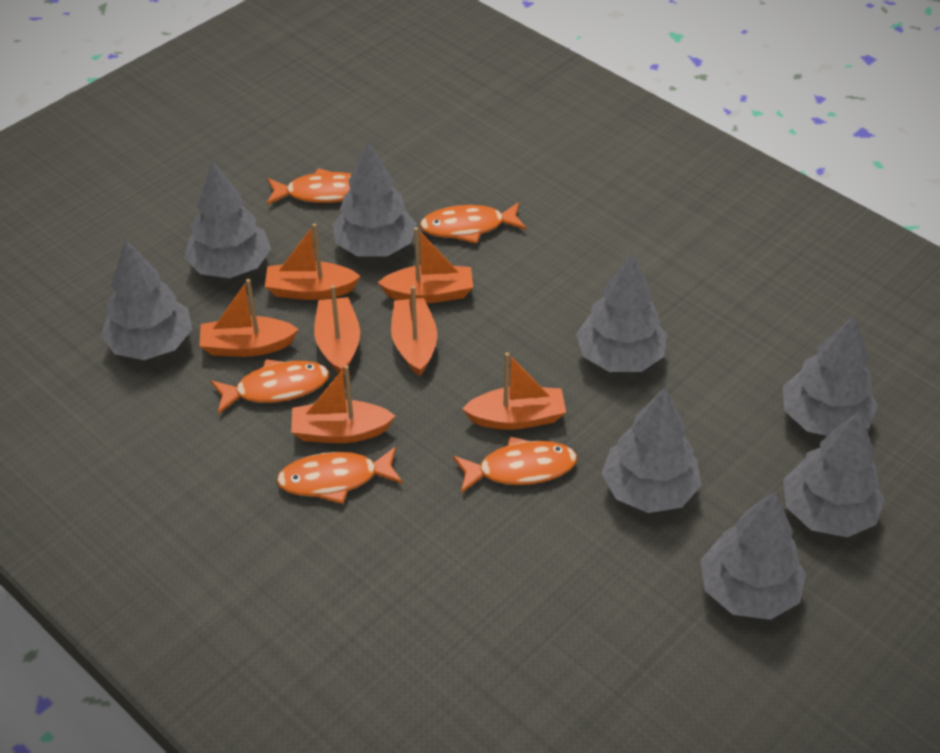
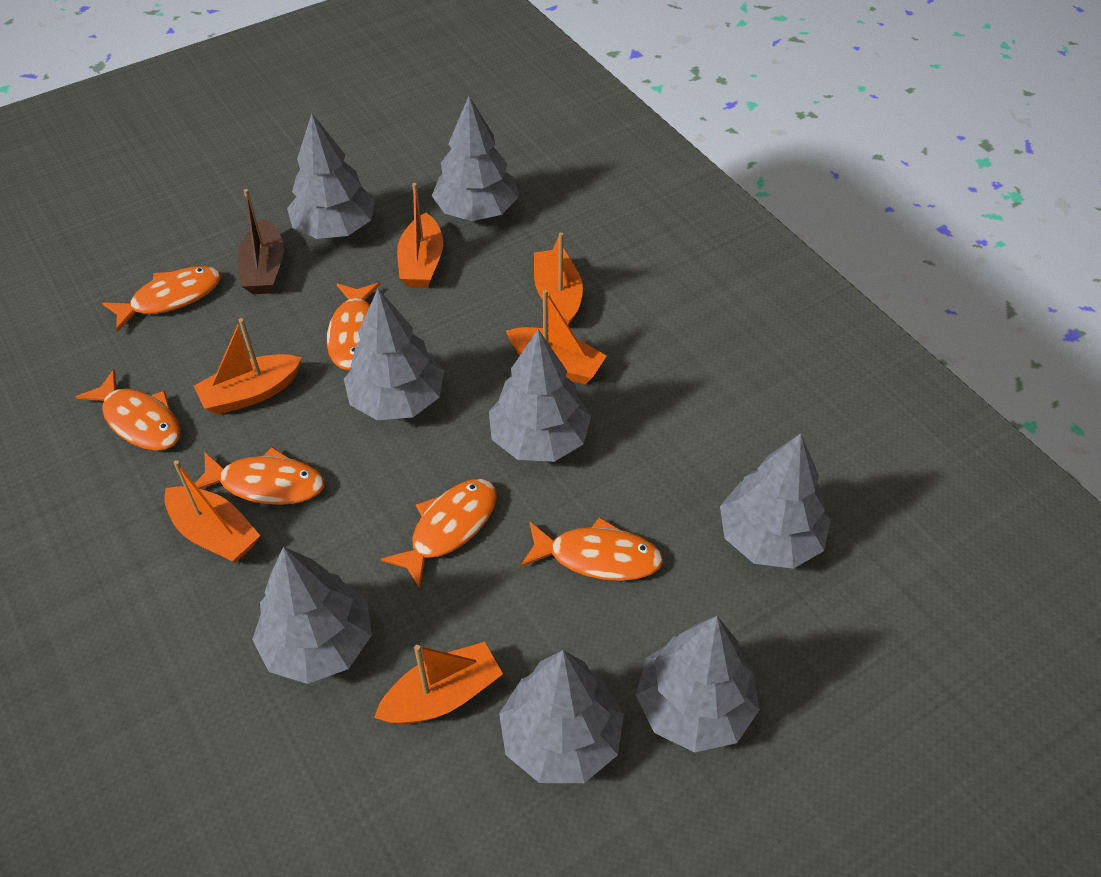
brown boat: 0 -> 1
orange boat: 7 -> 6
orange fish: 5 -> 6

